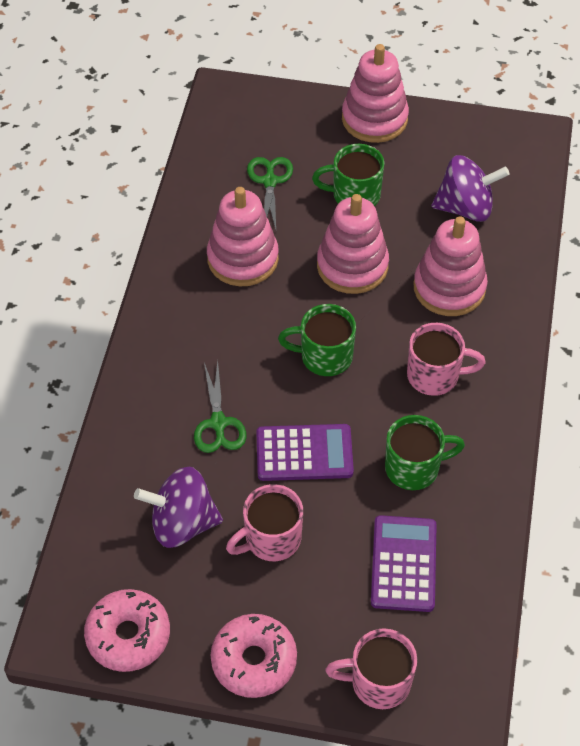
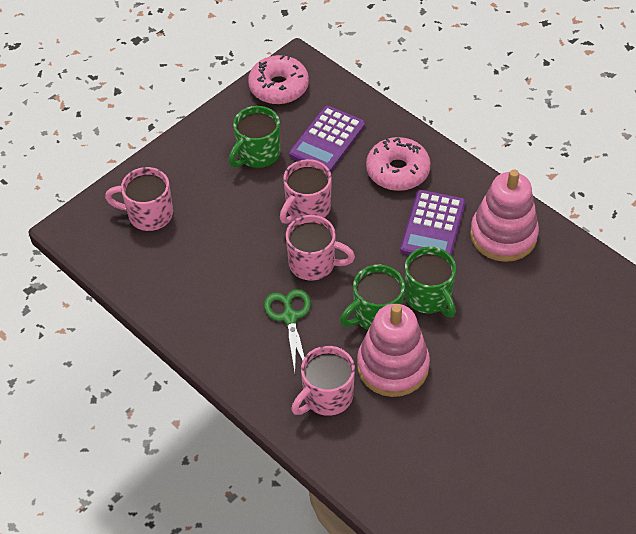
green scissors: 2 -> 1
pink mug: 3 -> 4
pink stacking toy: 4 -> 2
purple spinning top: 2 -> 0

